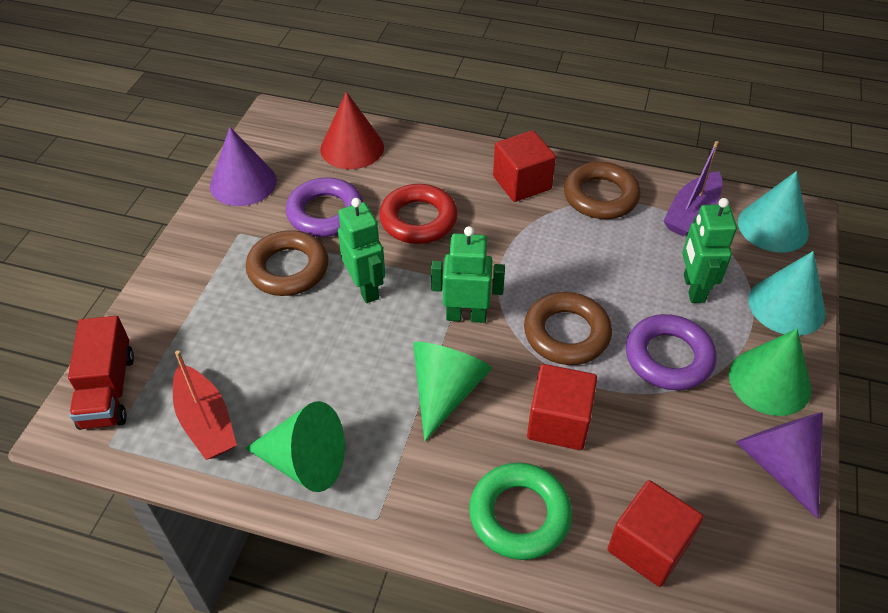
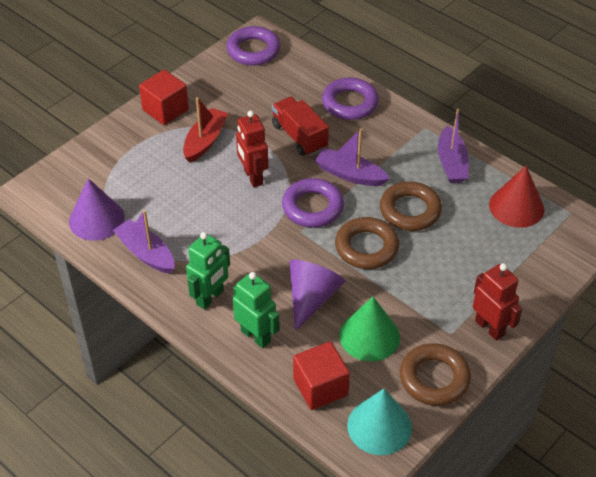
green cone: 3 -> 1
green ring: 1 -> 0
green robot: 3 -> 2
purple boat: 1 -> 3
purple ring: 2 -> 3
red cube: 3 -> 2
red ring: 1 -> 0
red robot: 0 -> 2
turquoise cone: 2 -> 1

